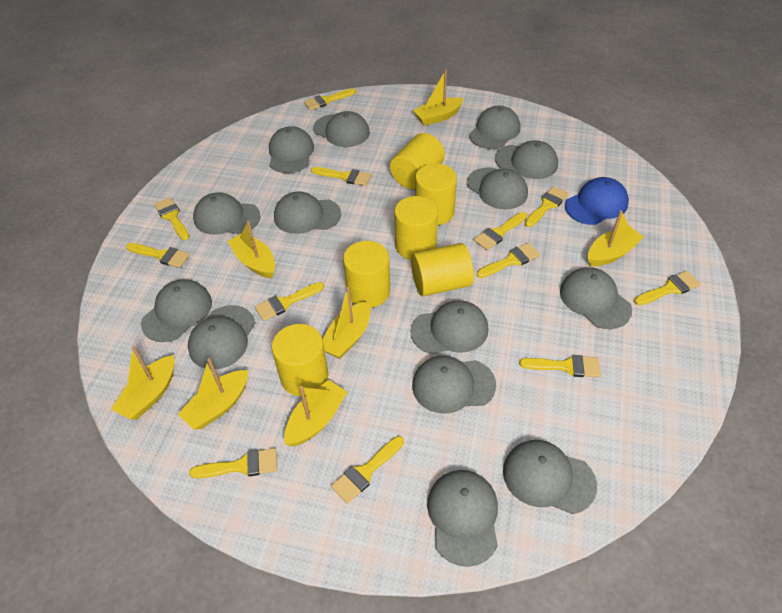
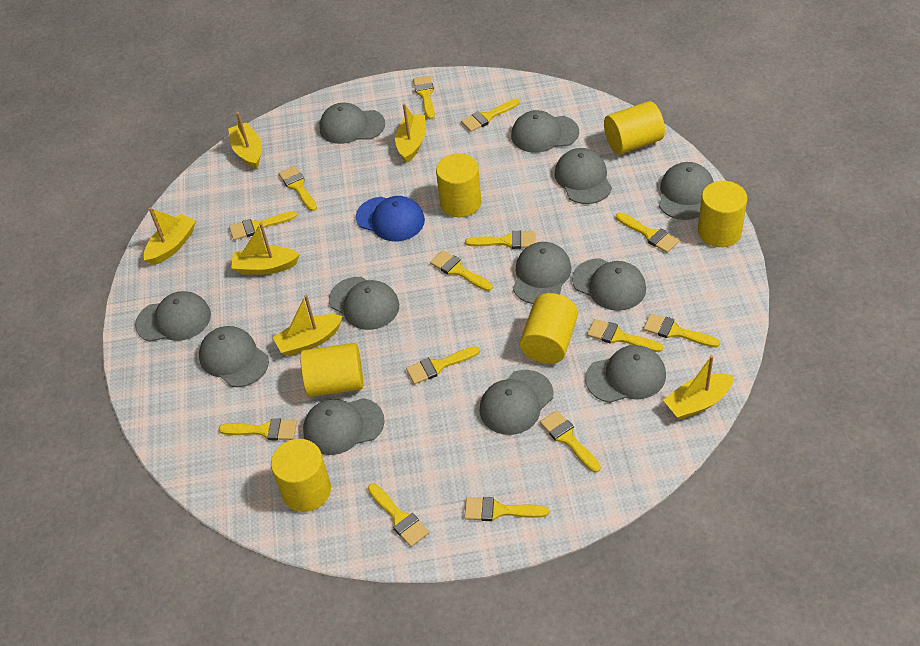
grey cap: 14 -> 12
yellow boat: 7 -> 6
yellow brush: 12 -> 14

